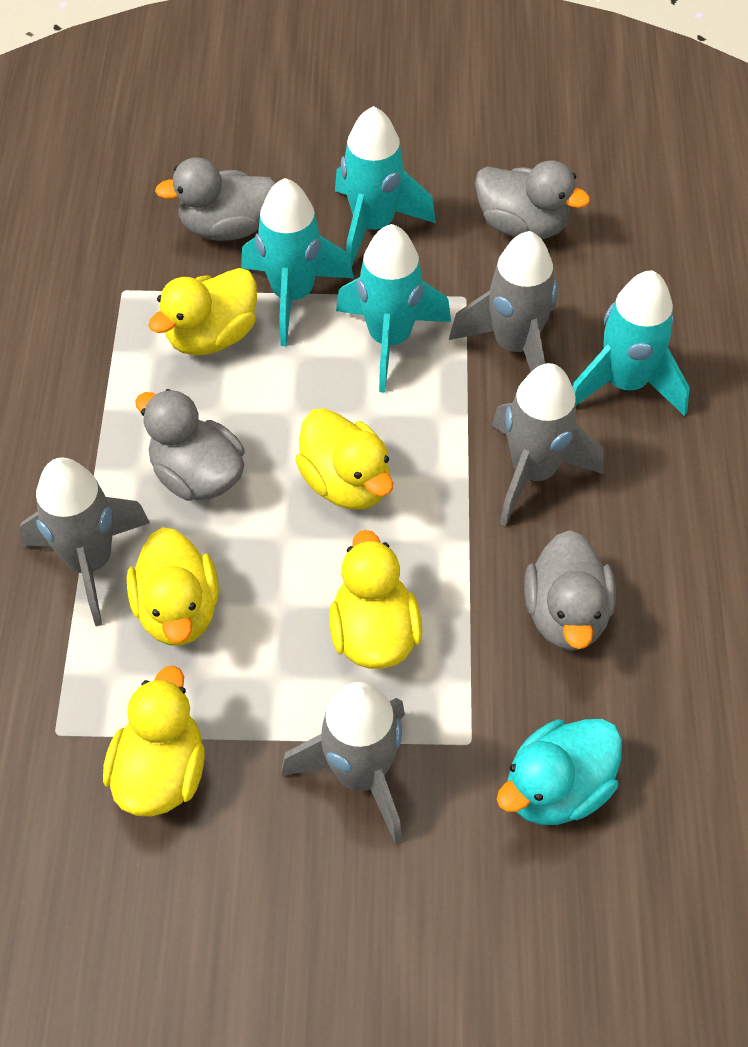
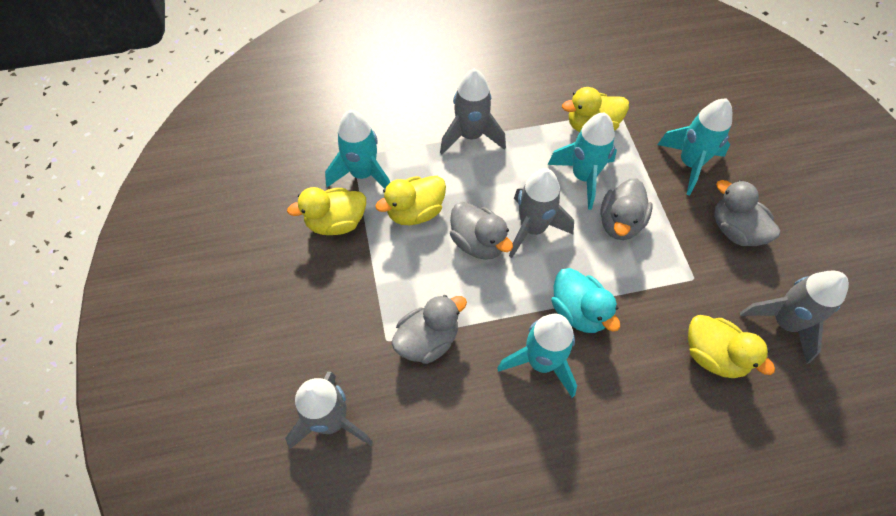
yellow duck: 5 -> 4

